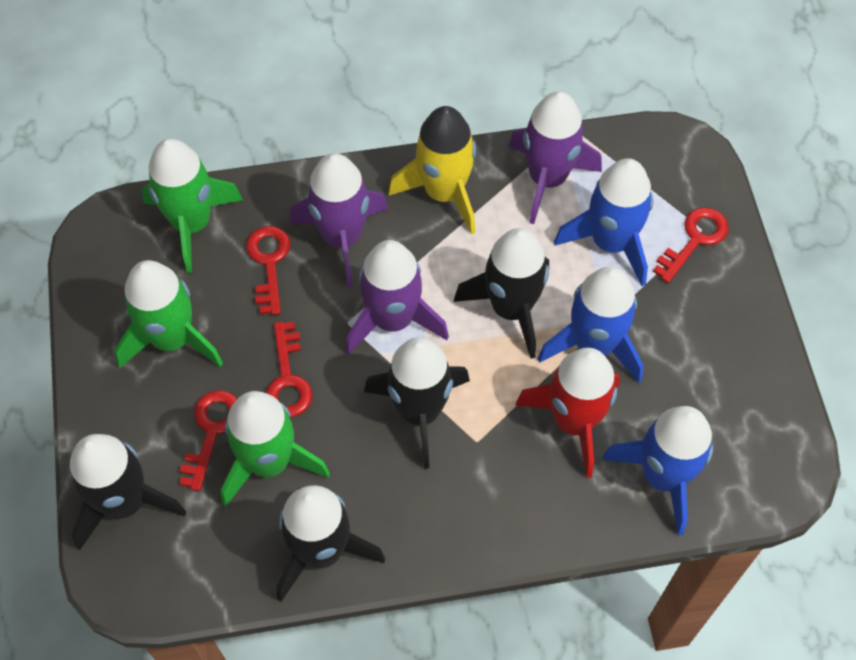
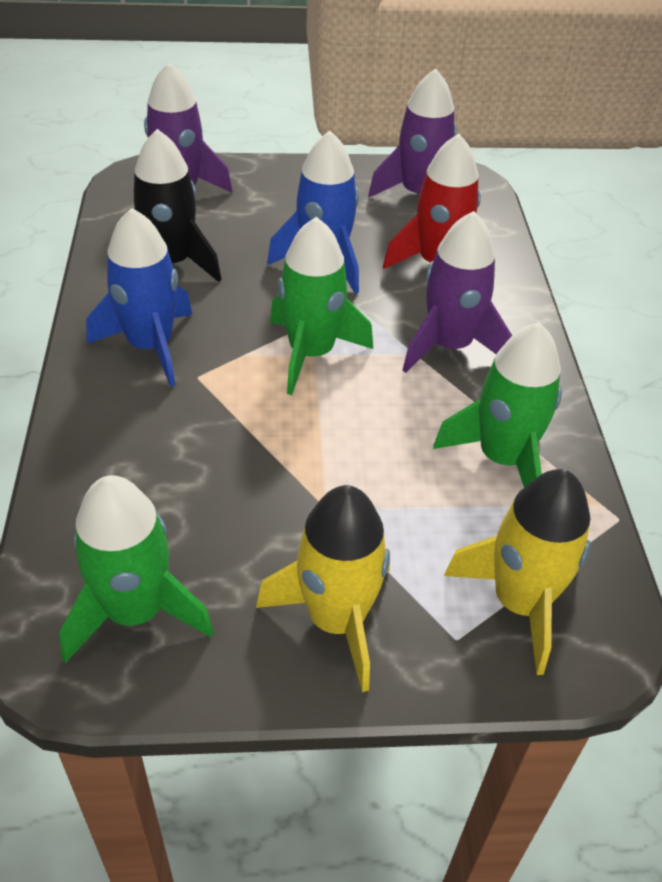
black rocket: 4 -> 1
blue rocket: 3 -> 2
red key: 4 -> 0
yellow rocket: 1 -> 2

